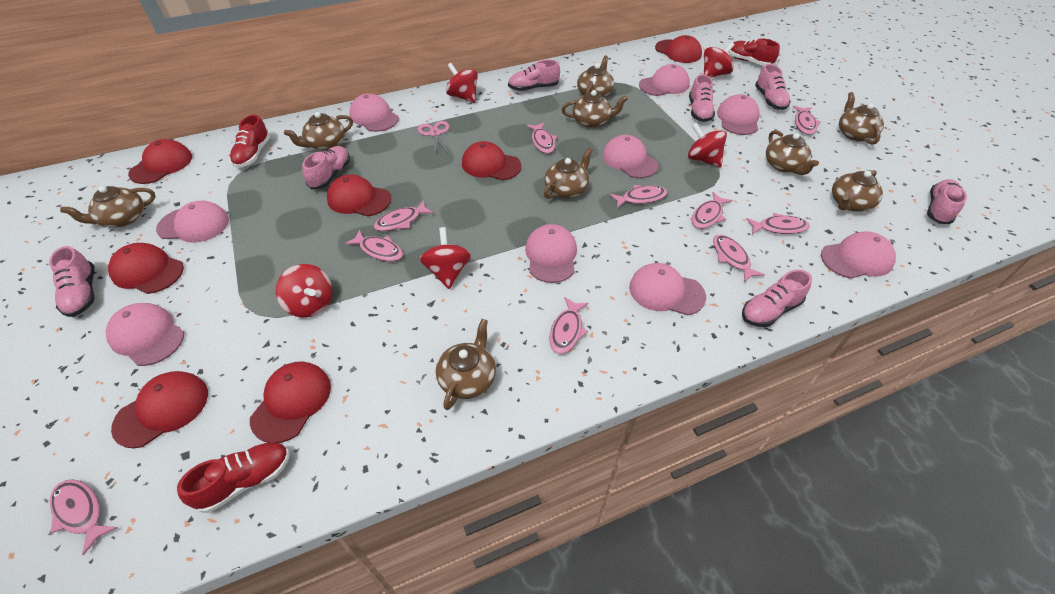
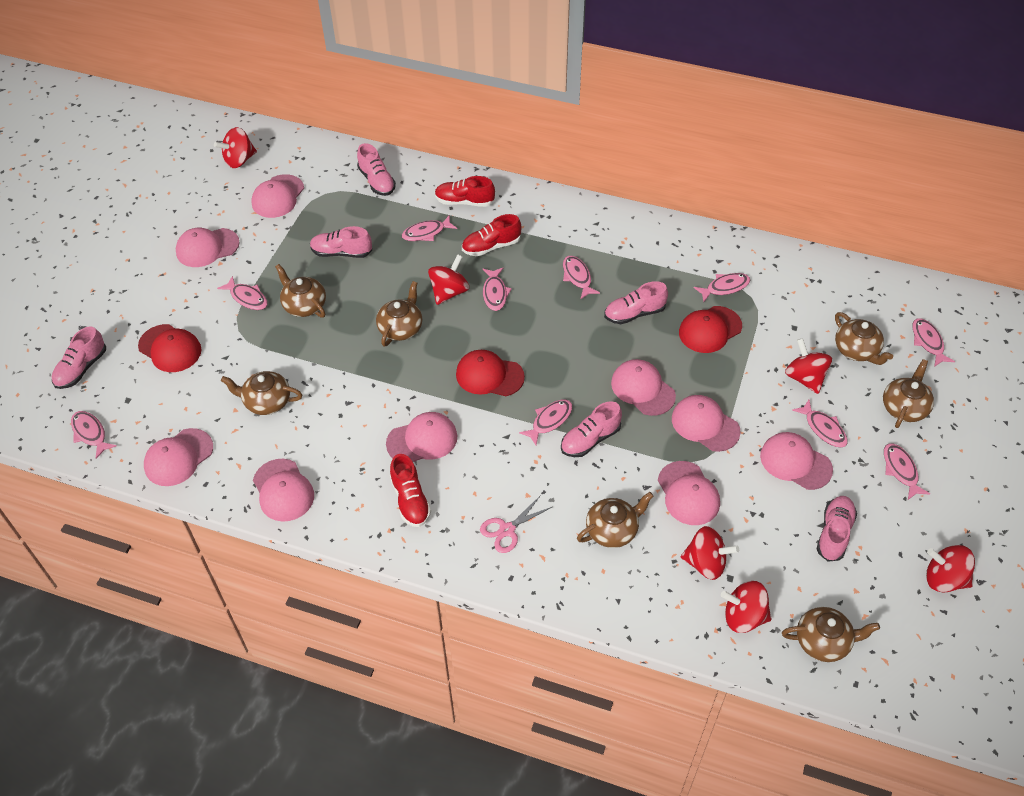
brown teapot: 9 -> 7
pink shoe: 7 -> 6
red cap: 7 -> 3
red spinning top: 5 -> 6

